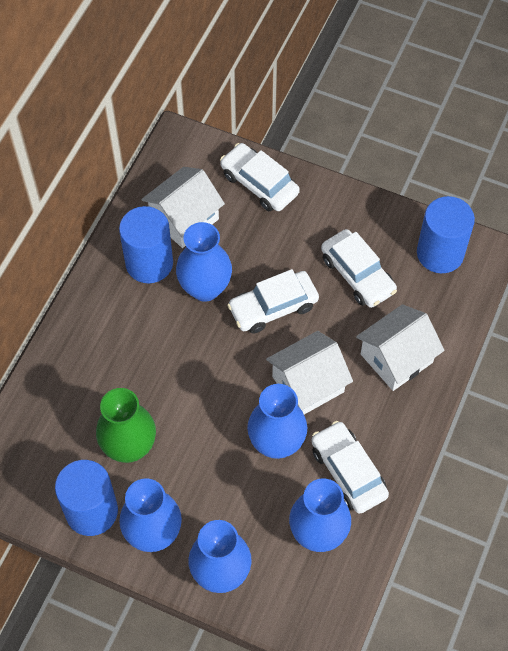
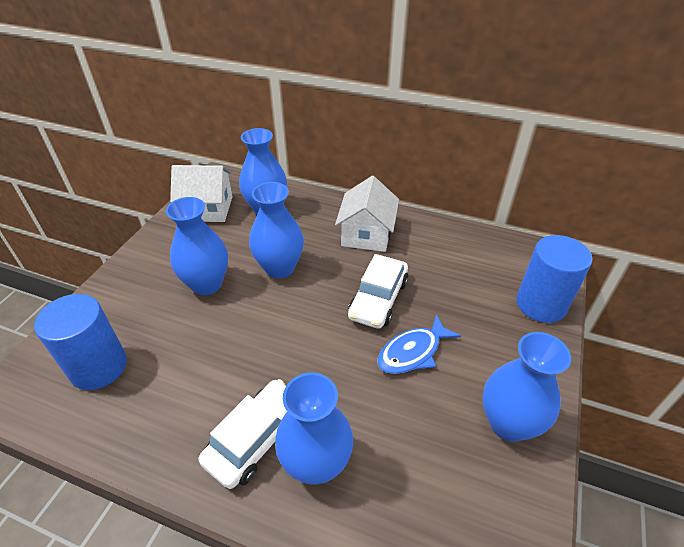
blue cylinder: 3 -> 2
blue fish: 0 -> 1
green vase: 1 -> 0
white car: 4 -> 2
white house: 3 -> 2

